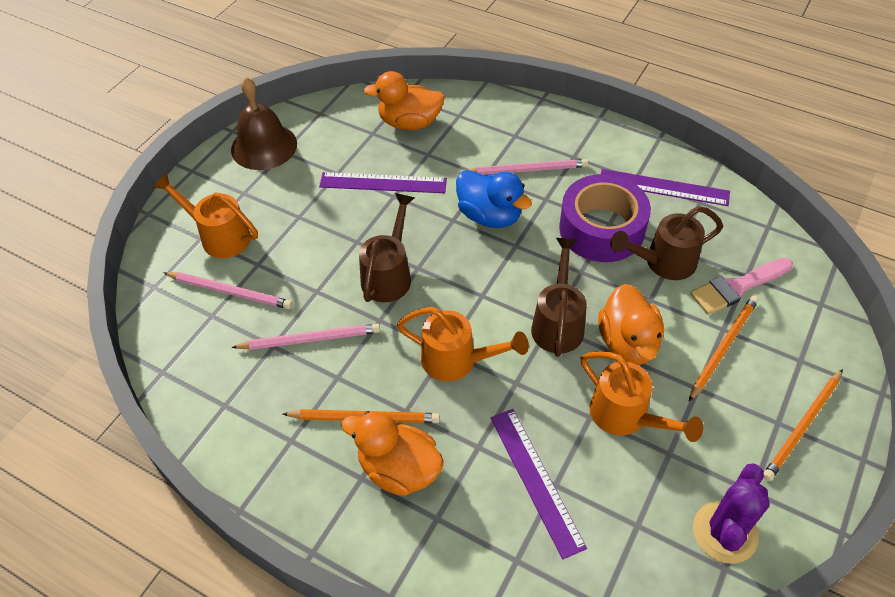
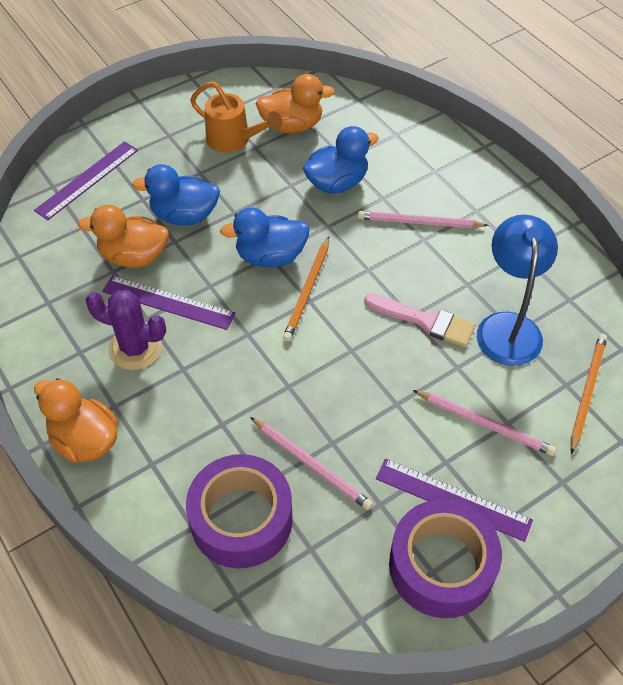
blue duck: 1 -> 3
blue lamp: 0 -> 1
brown bell: 1 -> 0
brown watering can: 3 -> 0
orange pencil: 3 -> 2
orange watering can: 3 -> 1
purple tape: 1 -> 2

